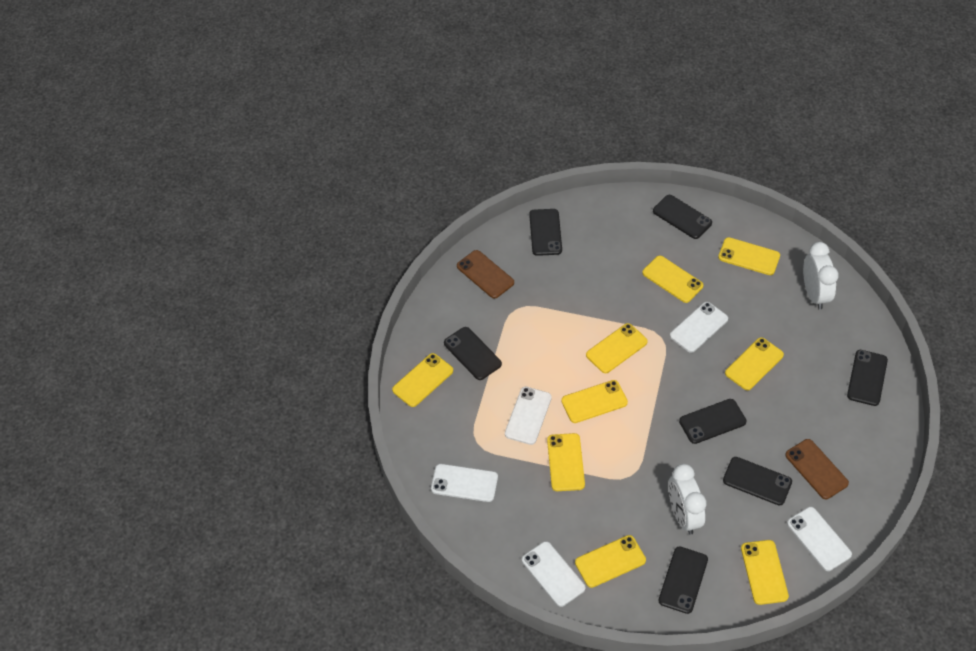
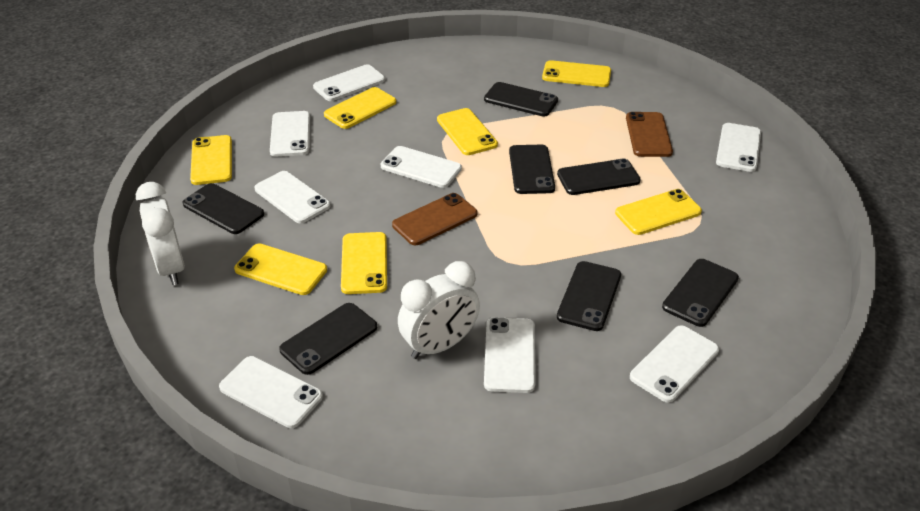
white phone: 5 -> 8
yellow phone: 9 -> 7

